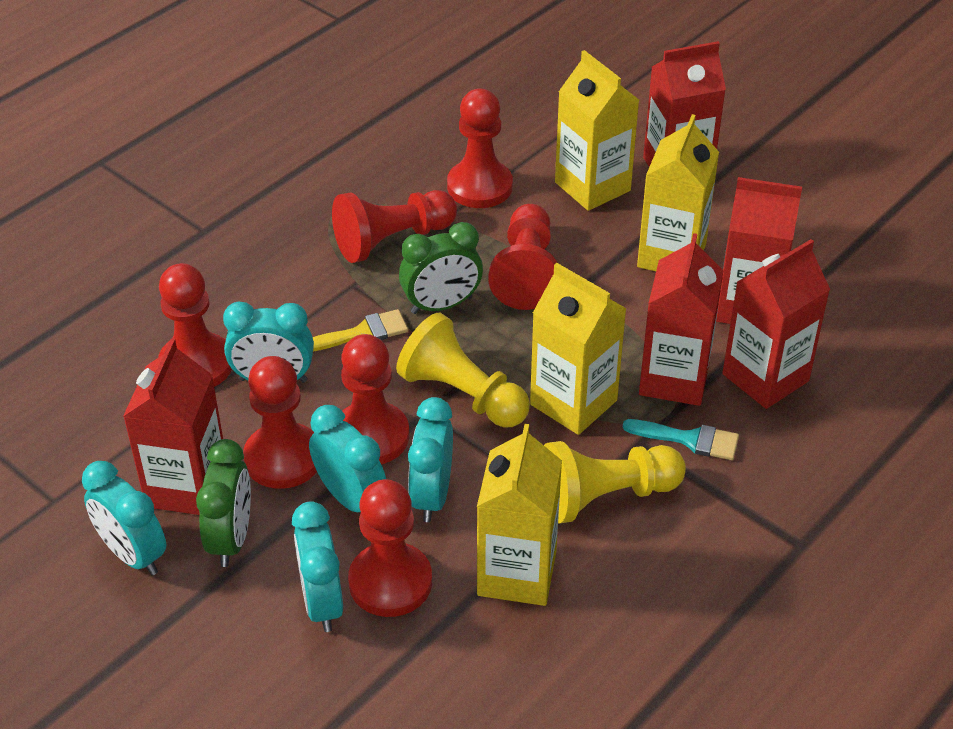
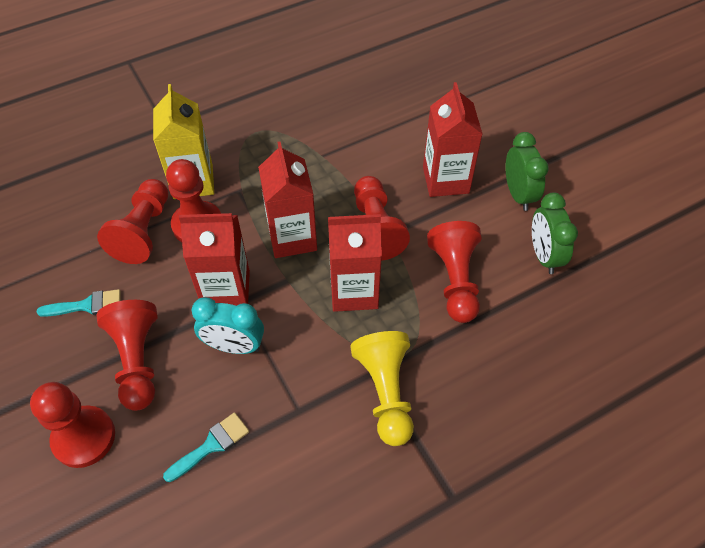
red carton: 5 -> 4
red pawn: 7 -> 6
turquoise brush: 1 -> 2
turquoise clock: 5 -> 1
yellow brush: 1 -> 0
yellow carton: 4 -> 1
yellow pawn: 2 -> 1

